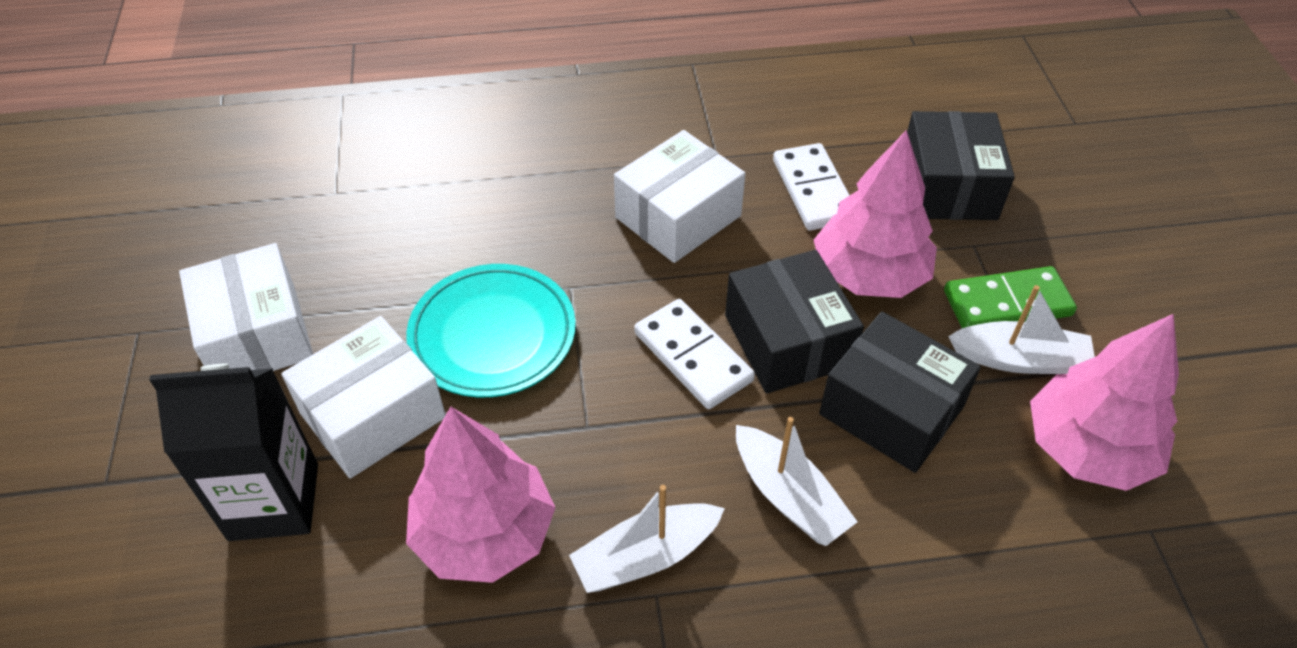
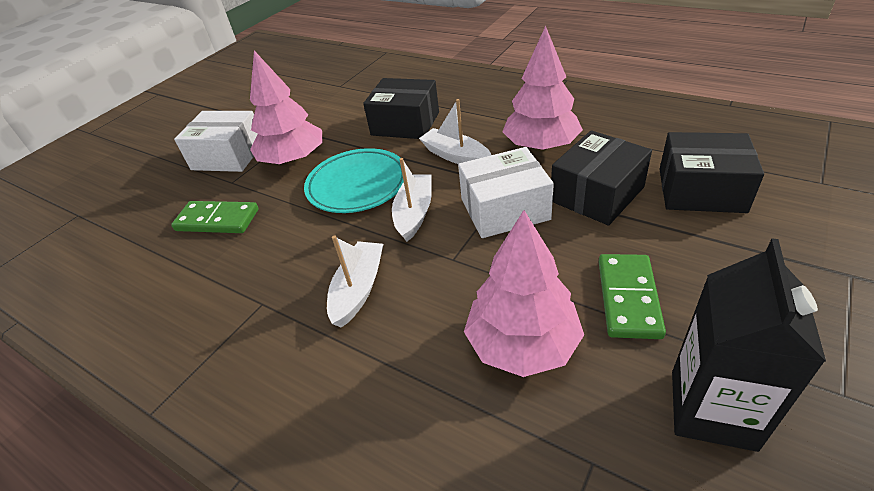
green domino: 1 -> 2
white box: 3 -> 2
white domino: 2 -> 0

